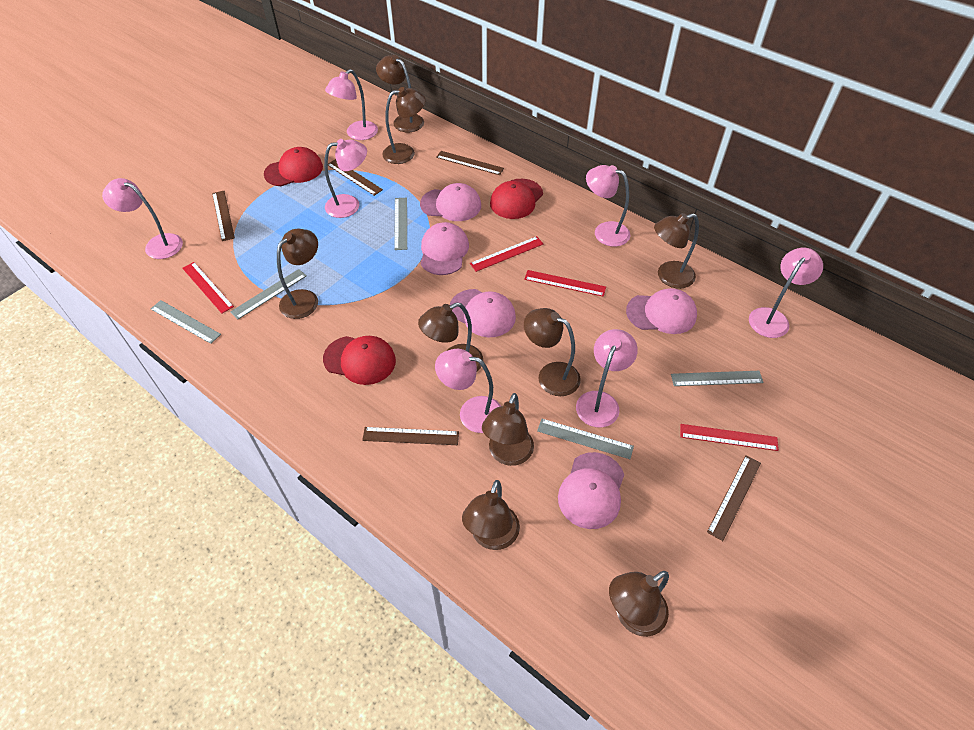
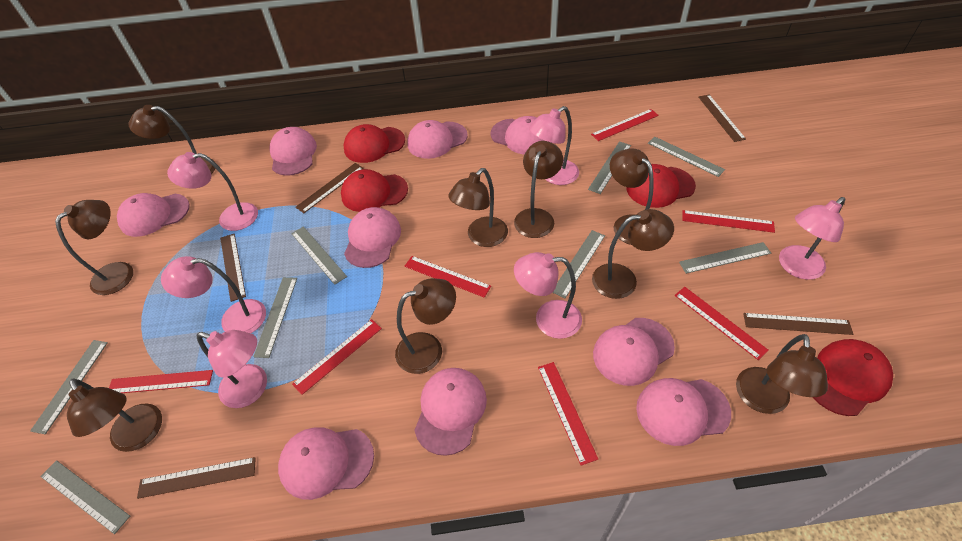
grey ruler: 5 -> 8
pink cap: 5 -> 9
pink lamp: 7 -> 6
red cap: 3 -> 4
red ruler: 4 -> 7

